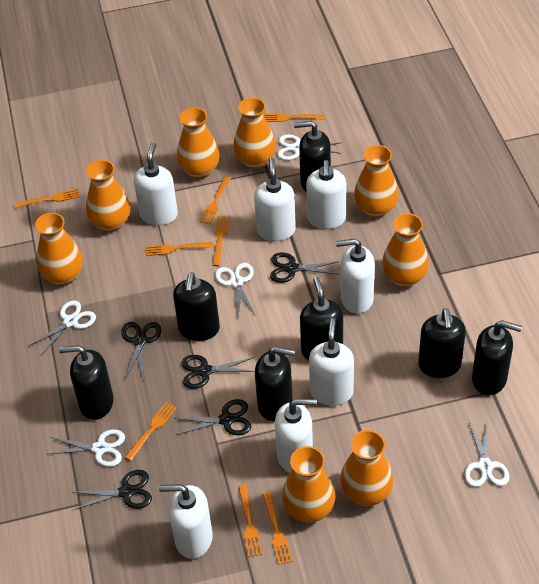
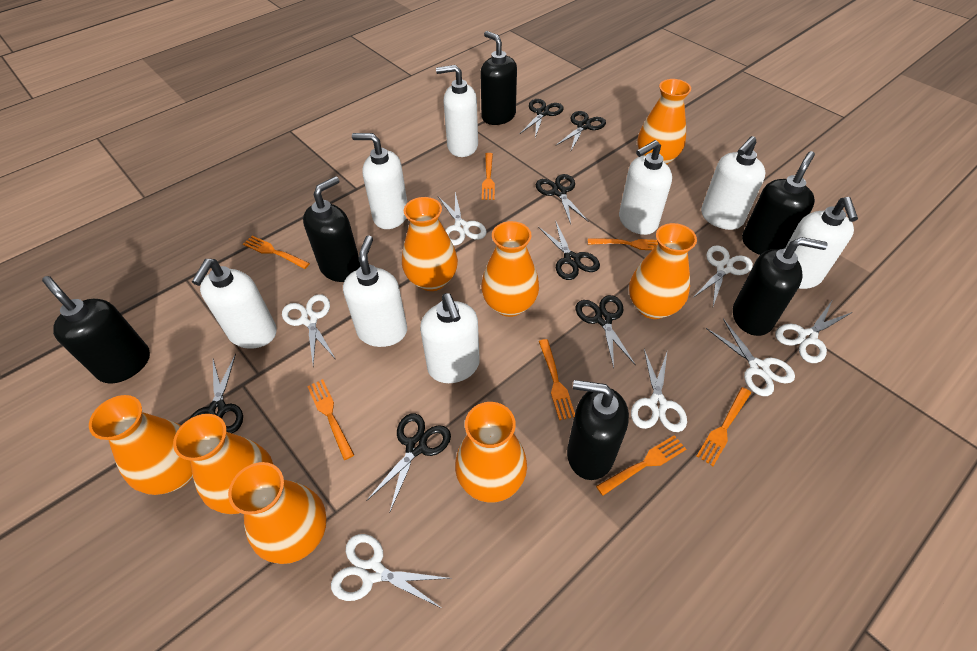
black scissors: 5 -> 7
black soap dispenser: 7 -> 6
orange fork: 8 -> 7
white scissors: 5 -> 7
white soap dispenser: 7 -> 8

